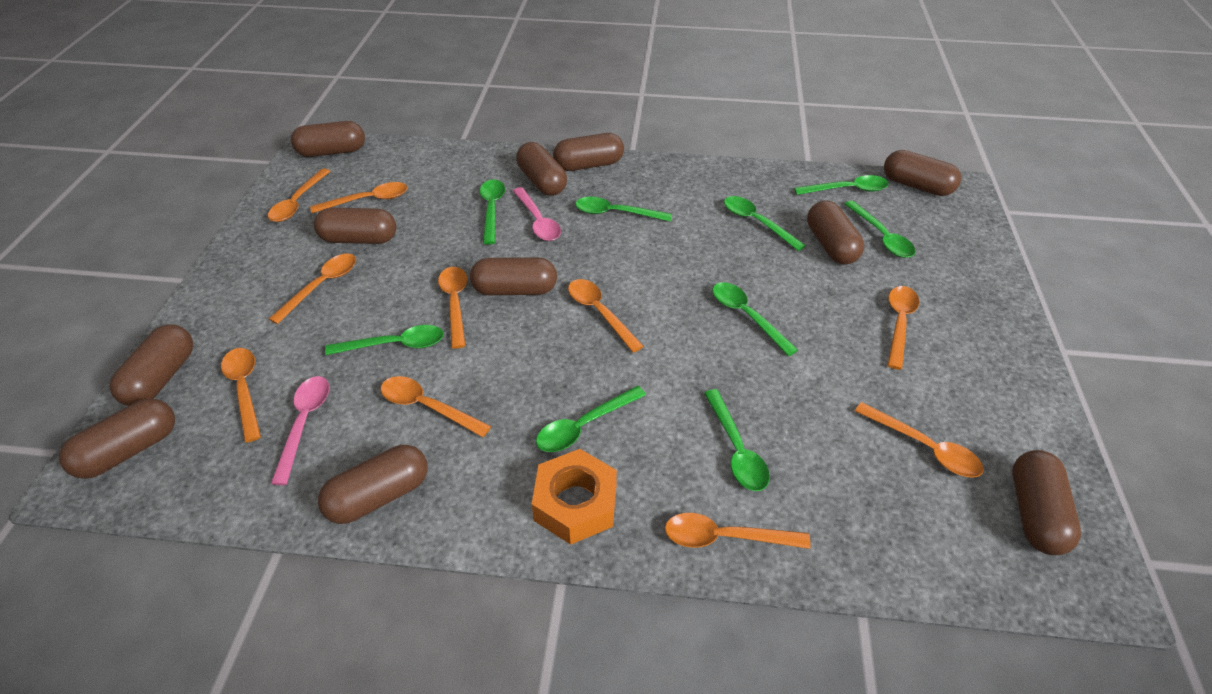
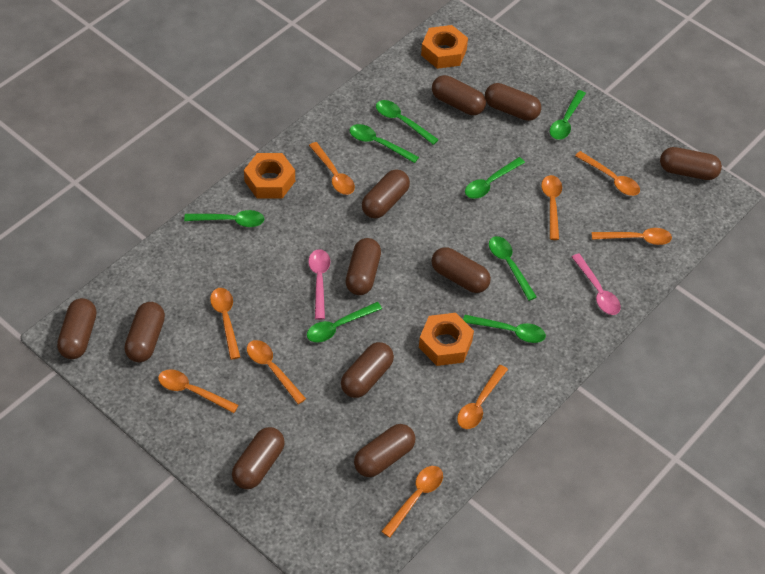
green spoon: 9 -> 8
orange nut: 1 -> 3
orange spoon: 10 -> 9

